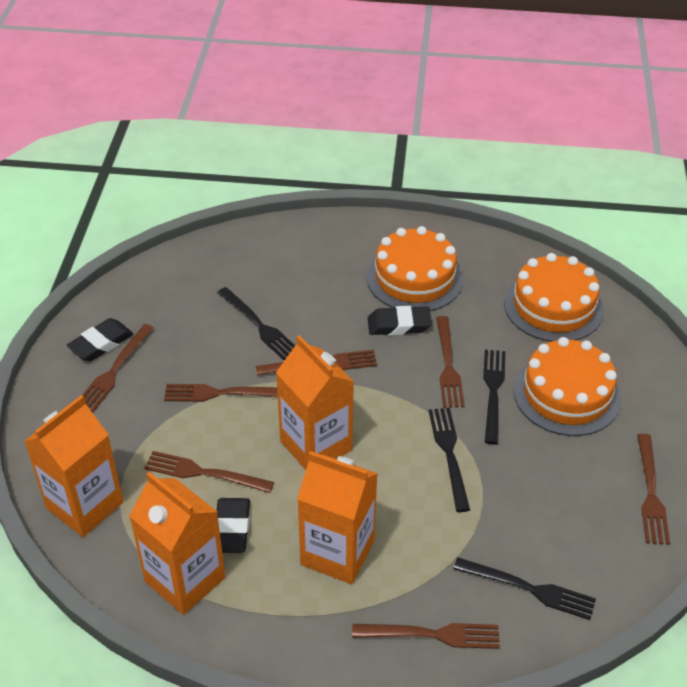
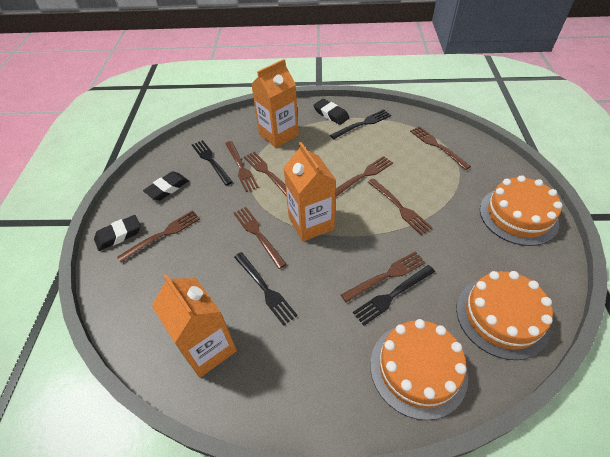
brown fork: 7 -> 8
orange carton: 4 -> 3

